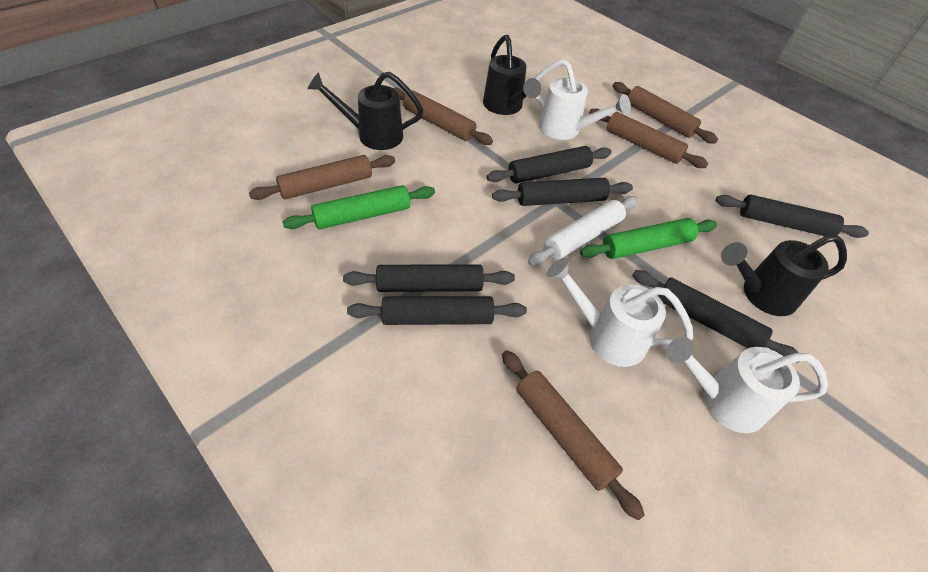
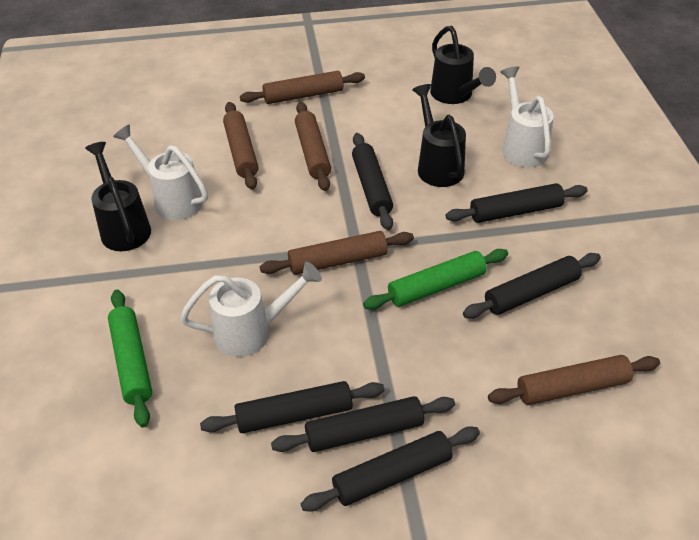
white rolling pin: 1 -> 0

